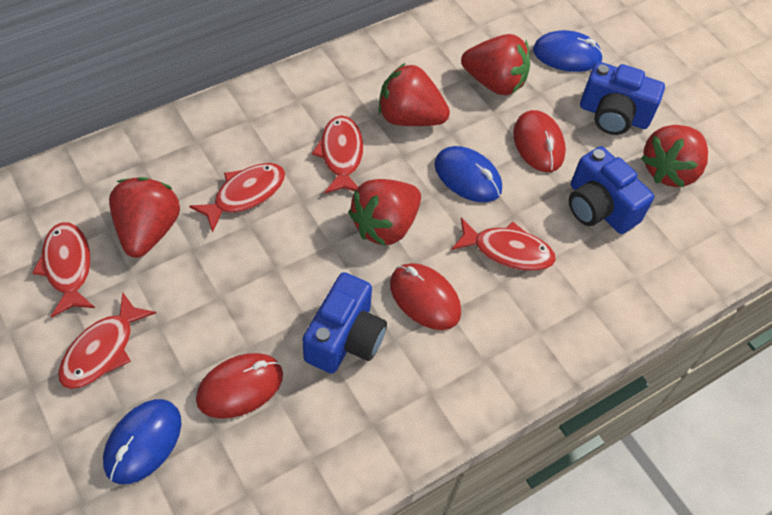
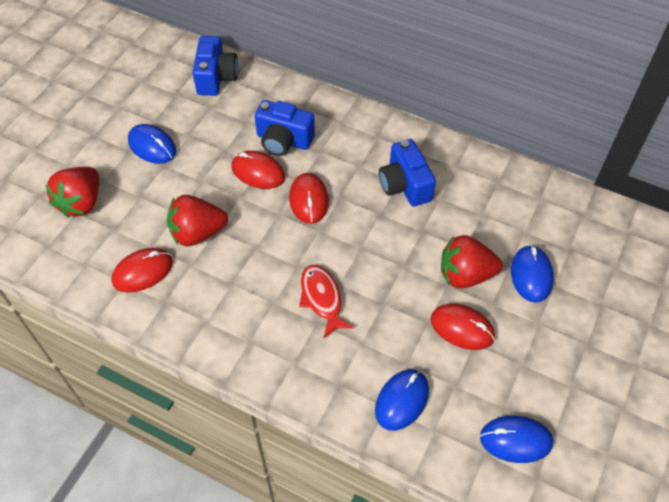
blue mouse: 3 -> 4
red fish: 5 -> 1
red mouse: 3 -> 4
red strawberry: 5 -> 3

